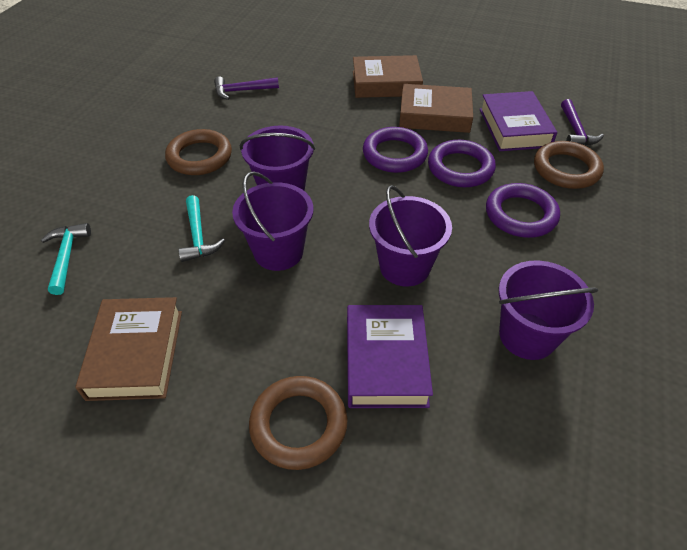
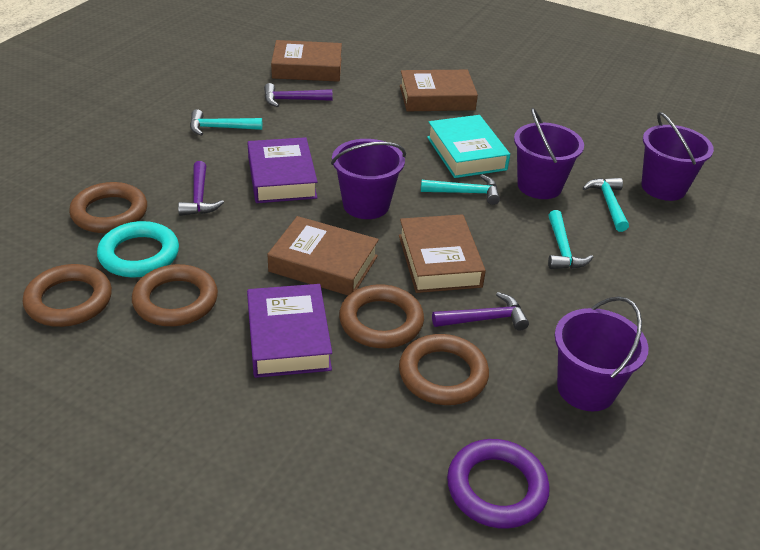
brown book: 3 -> 4
brown ring: 3 -> 5
purple hammer: 2 -> 3
purple ring: 3 -> 1
turquoise book: 0 -> 1
turquoise hammer: 2 -> 4
turquoise ring: 0 -> 1

